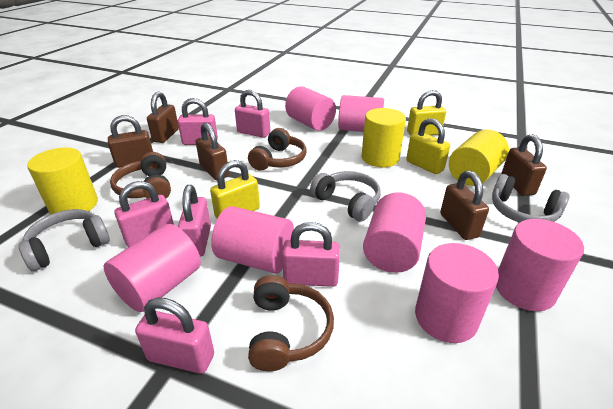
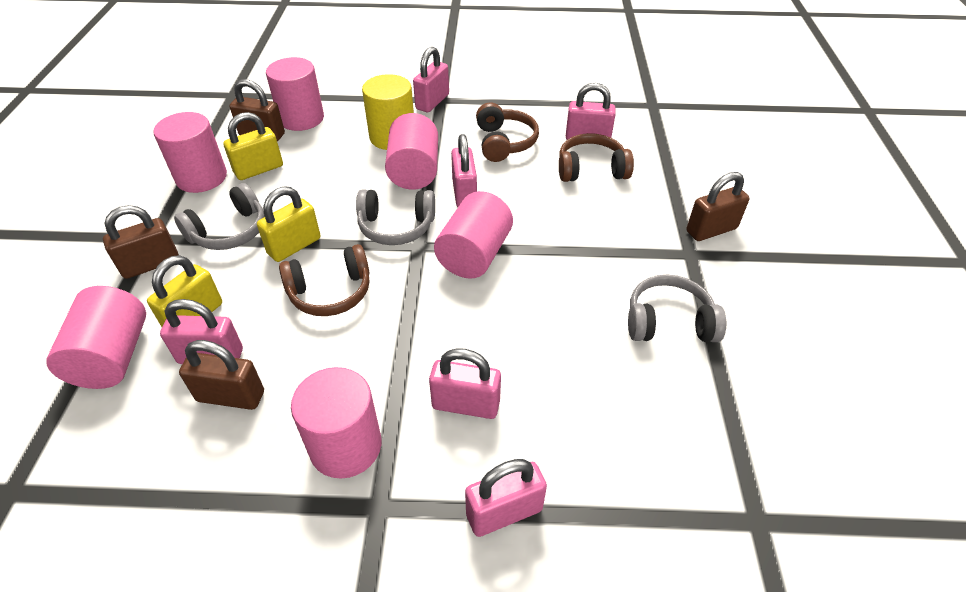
brown padlock: 5 -> 4
pink cylinder: 7 -> 6
yellow cylinder: 3 -> 1

